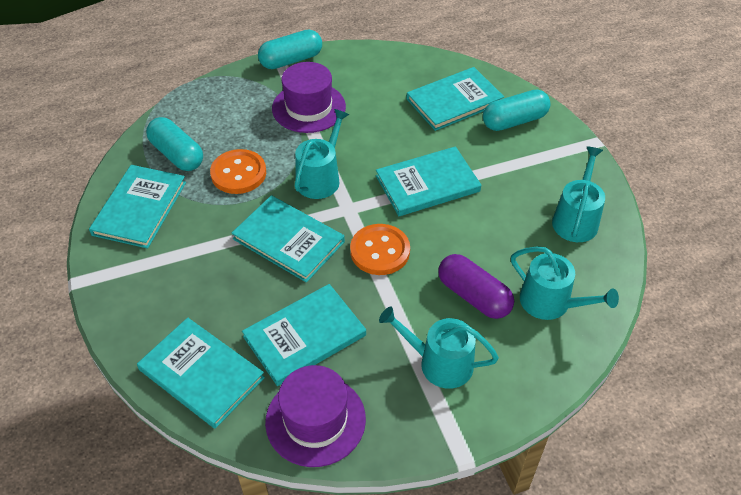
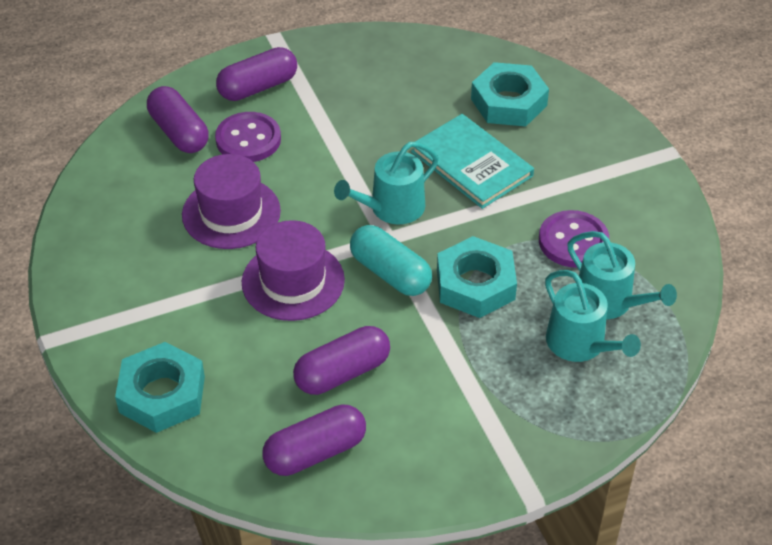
orange button: 2 -> 0
purple button: 0 -> 2
purple capsule: 1 -> 4
turquoise book: 6 -> 1
turquoise capsule: 3 -> 1
turquoise nut: 0 -> 3
turquoise watering can: 4 -> 3

